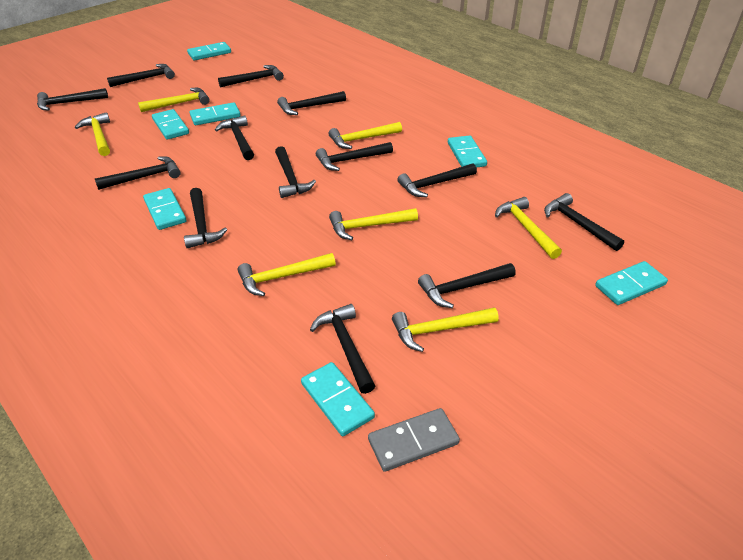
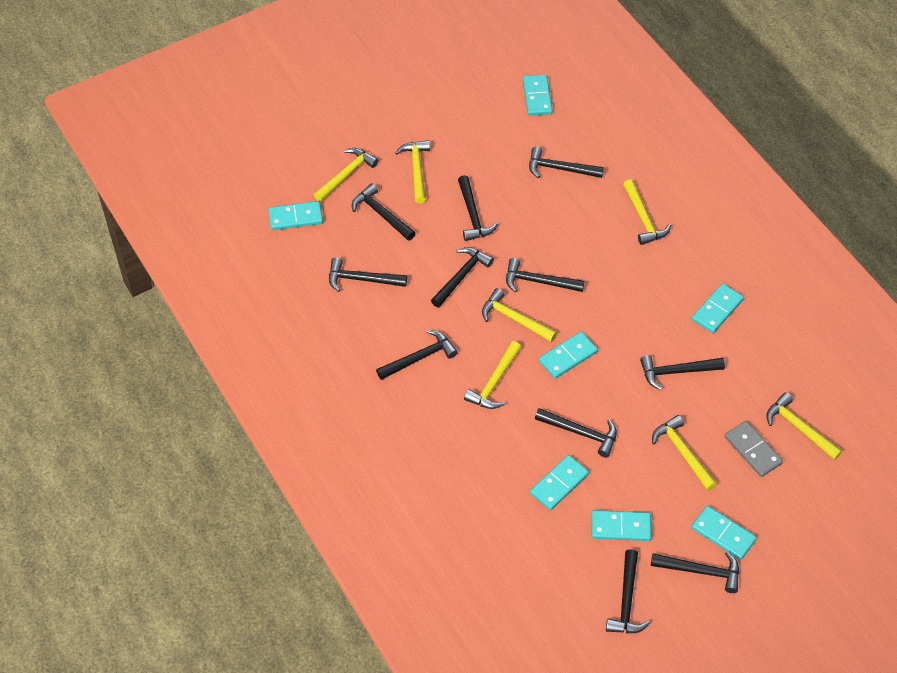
black hammer: 13 -> 11

